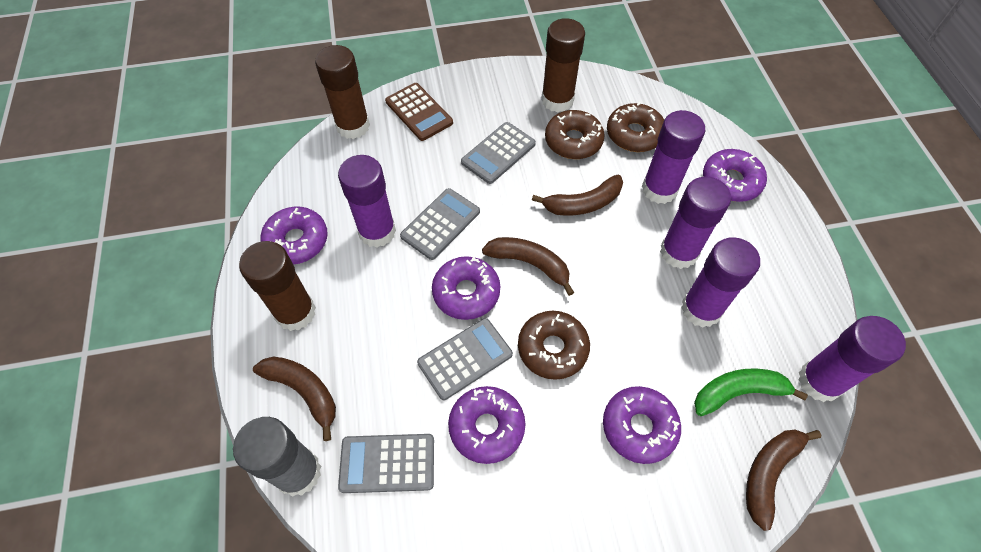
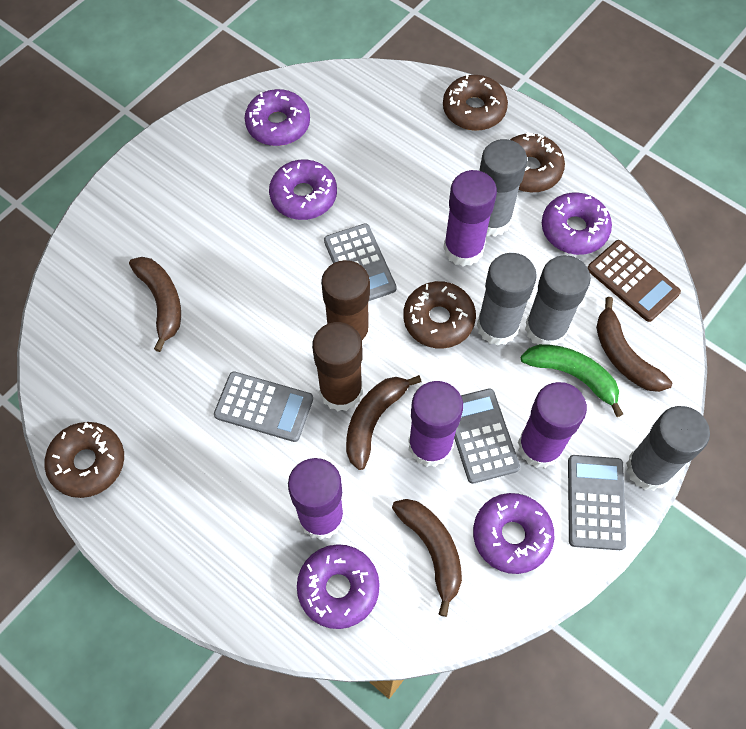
brown donut: 3 -> 4
brown glue stick: 3 -> 2
grey glue stick: 1 -> 4
purple glue stick: 5 -> 4

